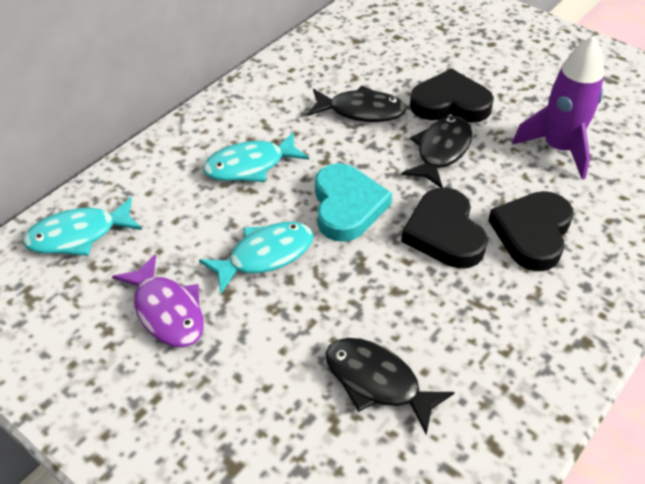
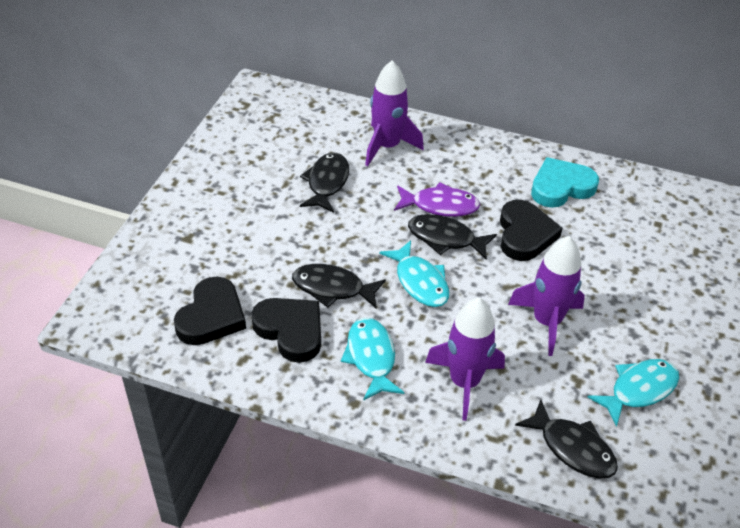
black fish: 3 -> 4
purple rocket: 1 -> 3

